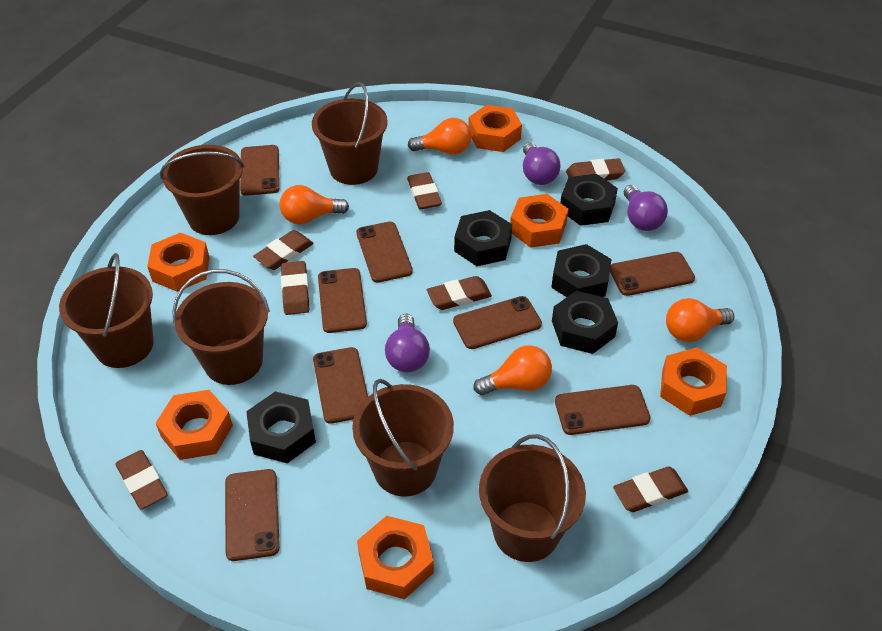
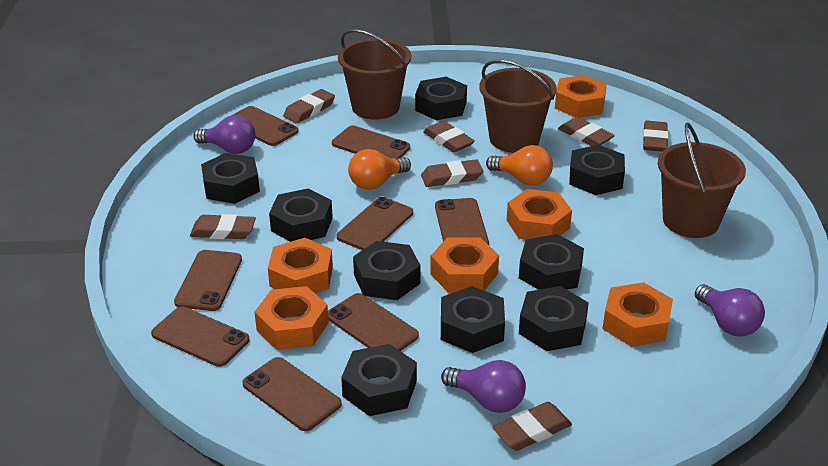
black nut: 5 -> 9
brown bucket: 6 -> 3
orange light bulb: 4 -> 2

